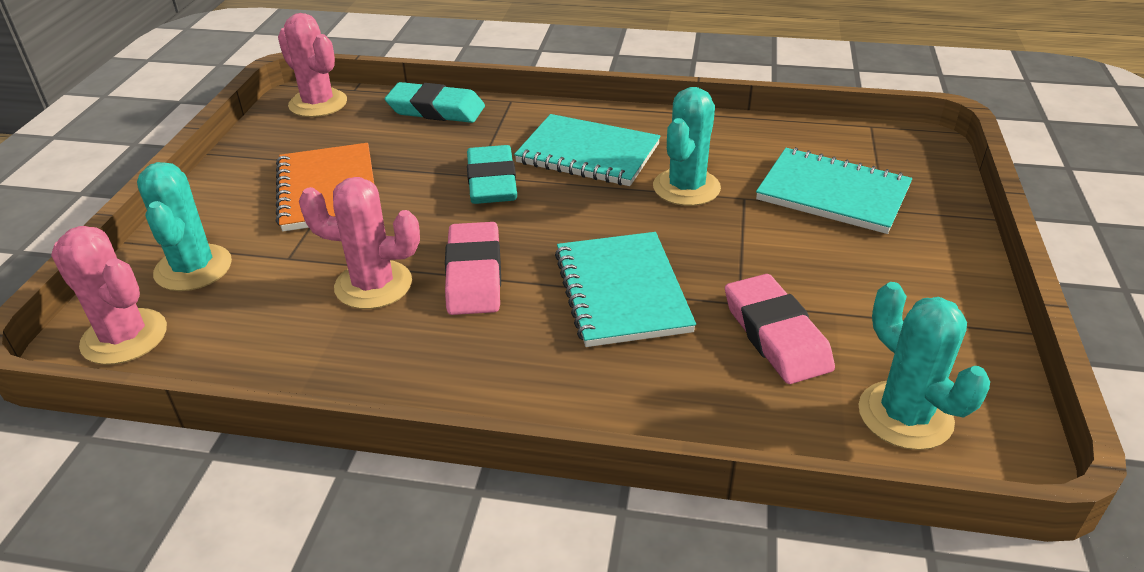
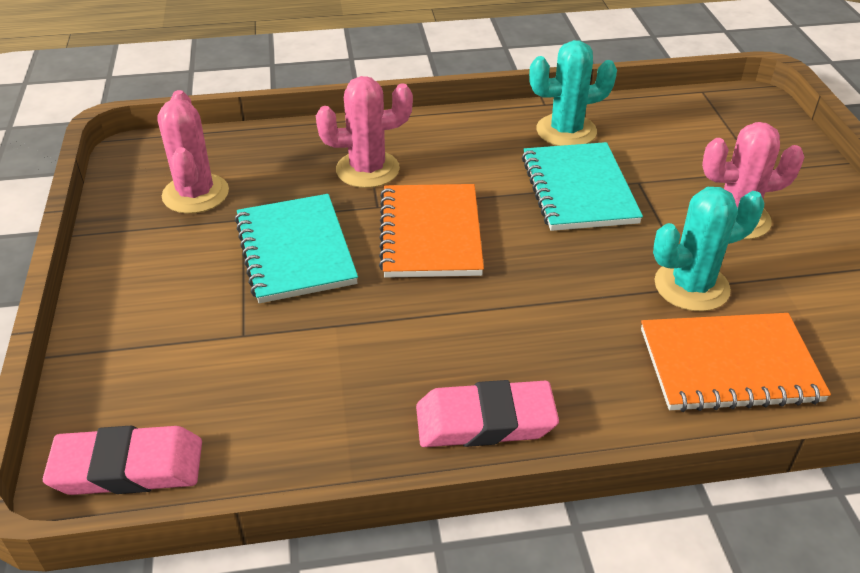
orange notebook: 1 -> 2
turquoise cactus: 3 -> 2
turquoise eraser: 2 -> 0
turquoise notebook: 3 -> 2

